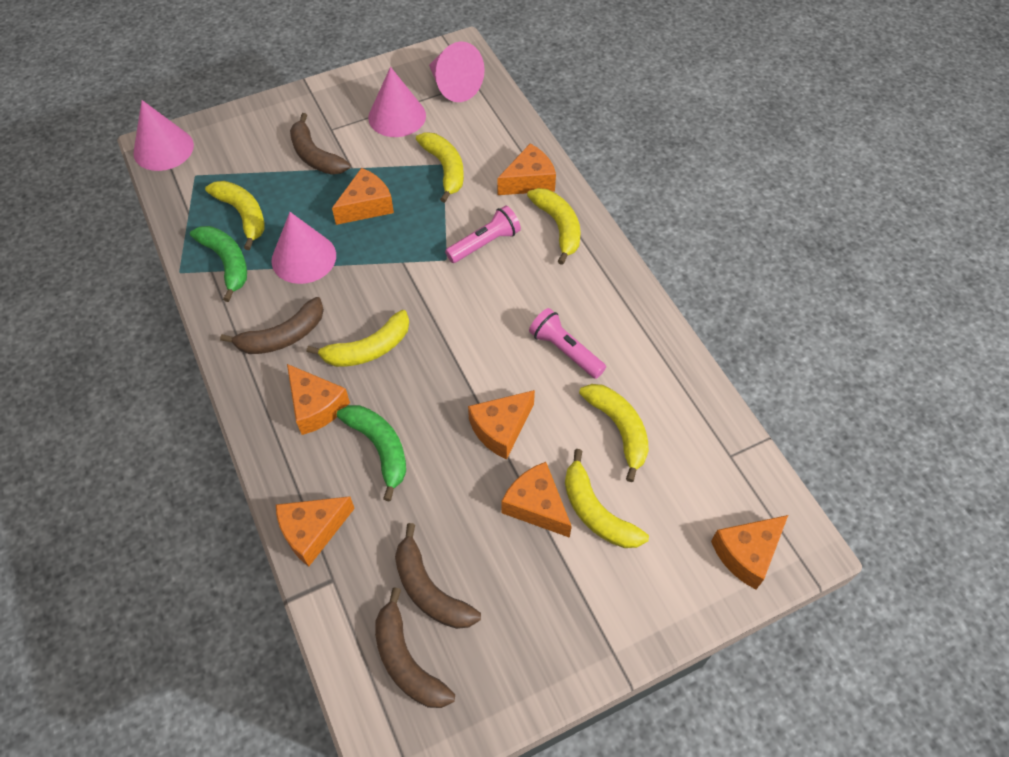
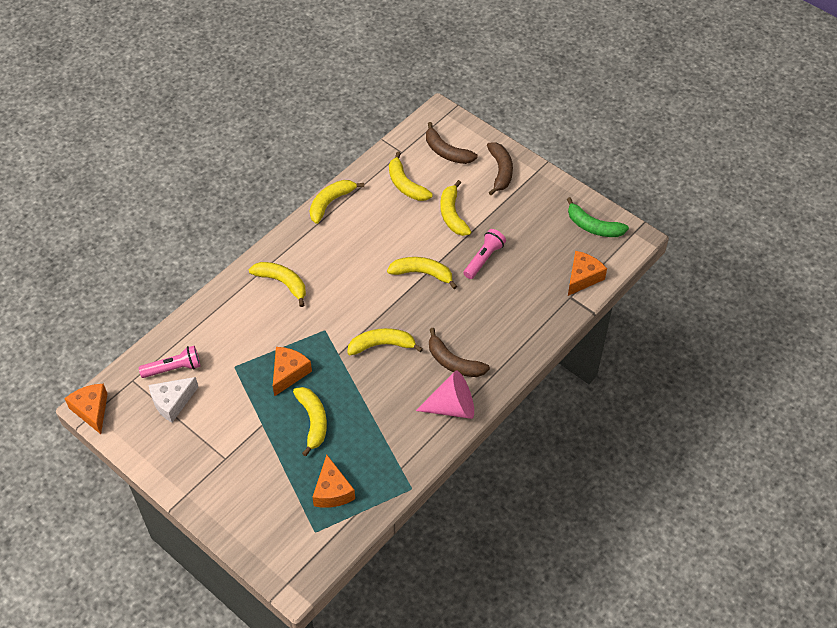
brown banana: 4 -> 3
green banana: 2 -> 1
orange cheese: 7 -> 4
pink cone: 4 -> 1
white cheese: 0 -> 1
yellow banana: 6 -> 7

